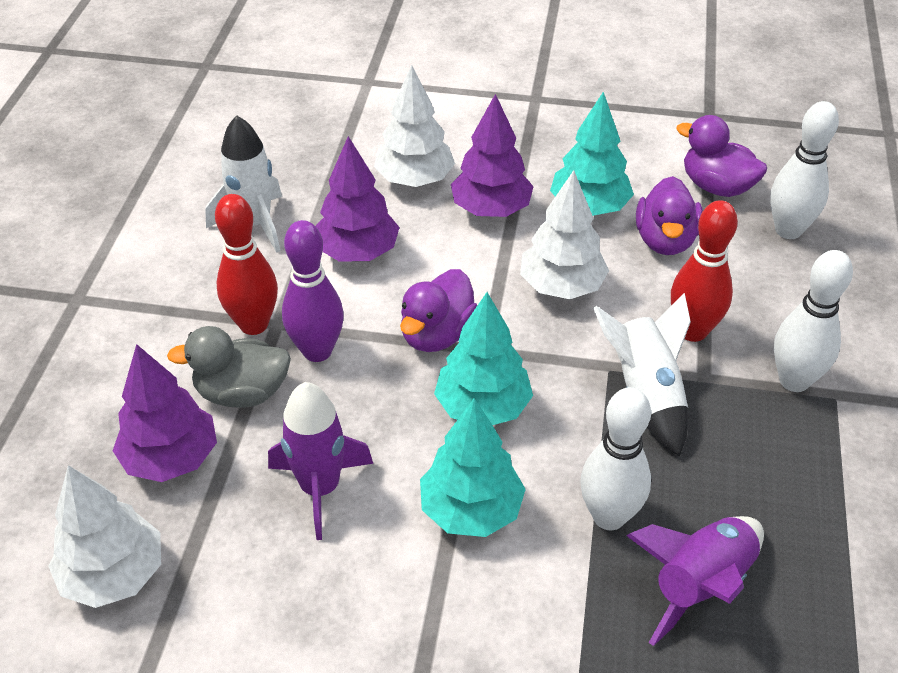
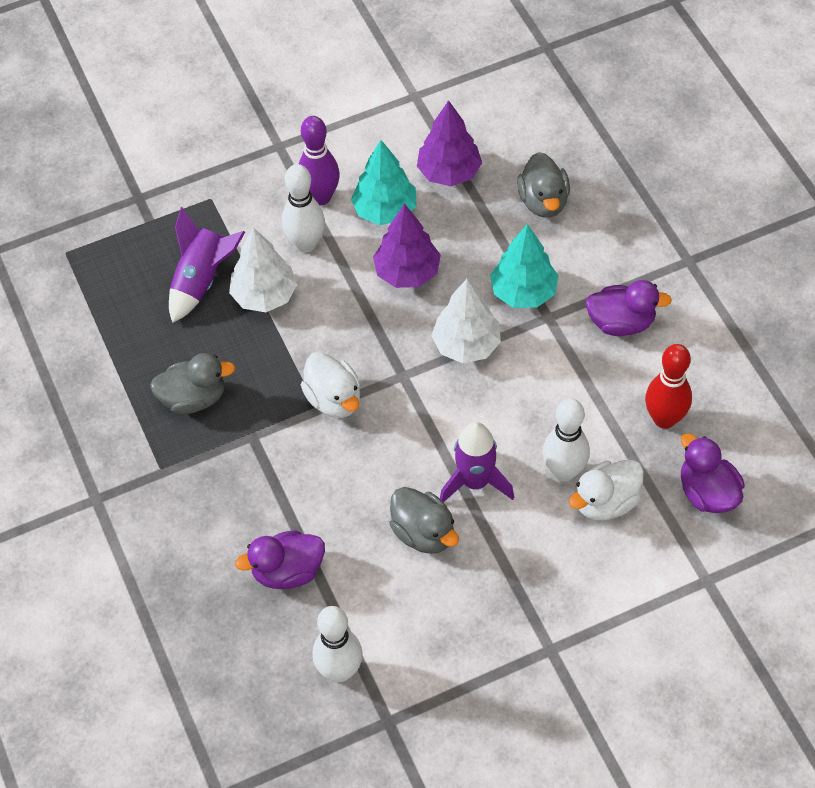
grey duck: 1 -> 3
purple tree: 3 -> 2
red bowling pin: 2 -> 1
turquoise tree: 3 -> 2
white duck: 0 -> 2
white rocket: 2 -> 0
white tree: 3 -> 2

